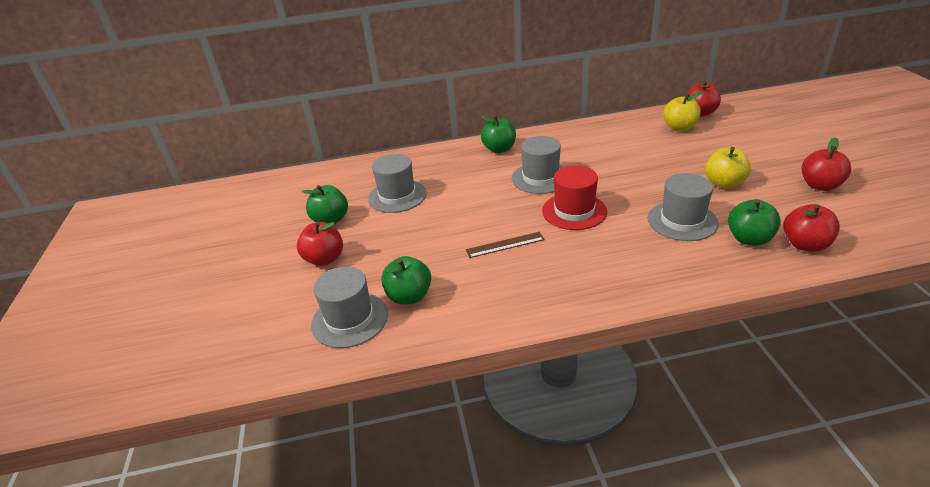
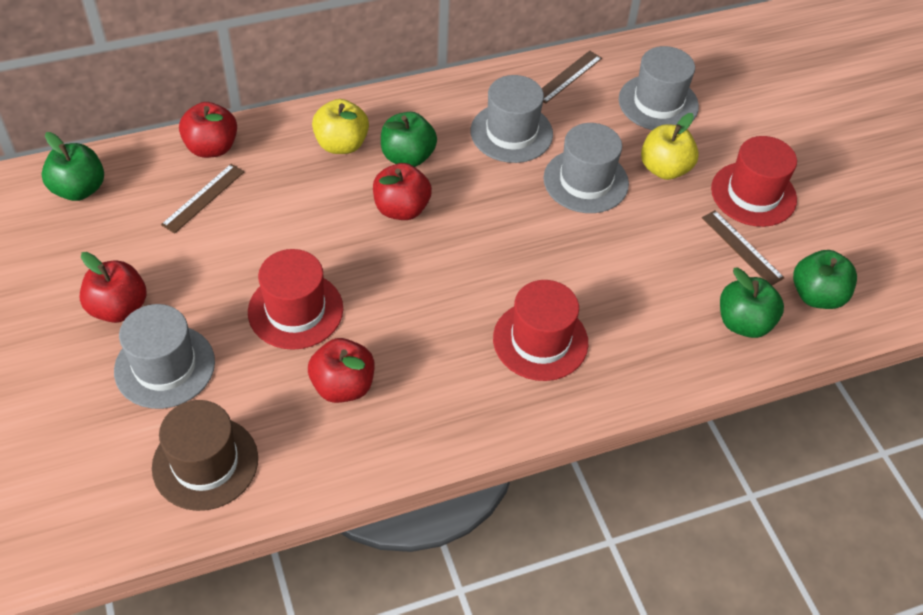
brown hat: 0 -> 1
brown ruler: 1 -> 3
red hat: 1 -> 3

